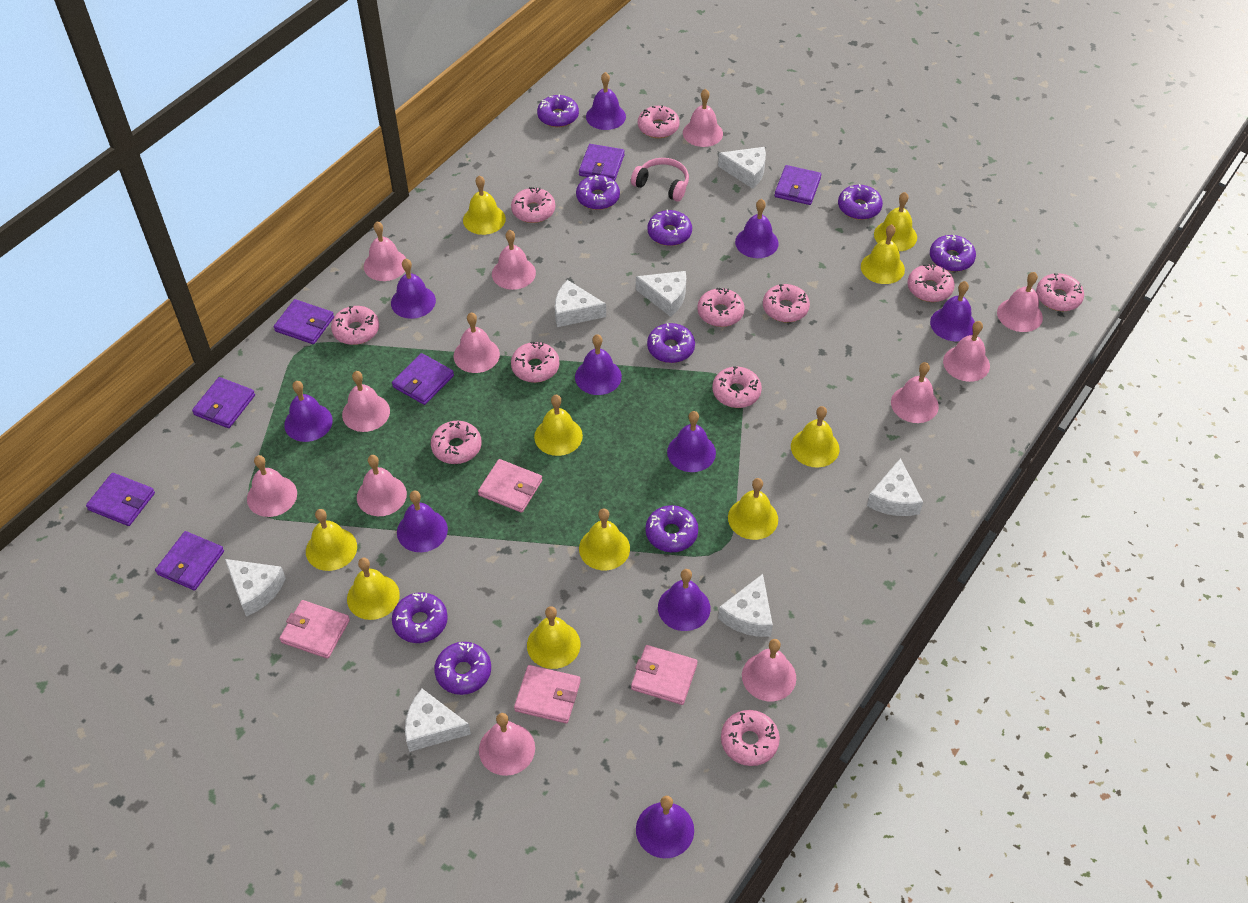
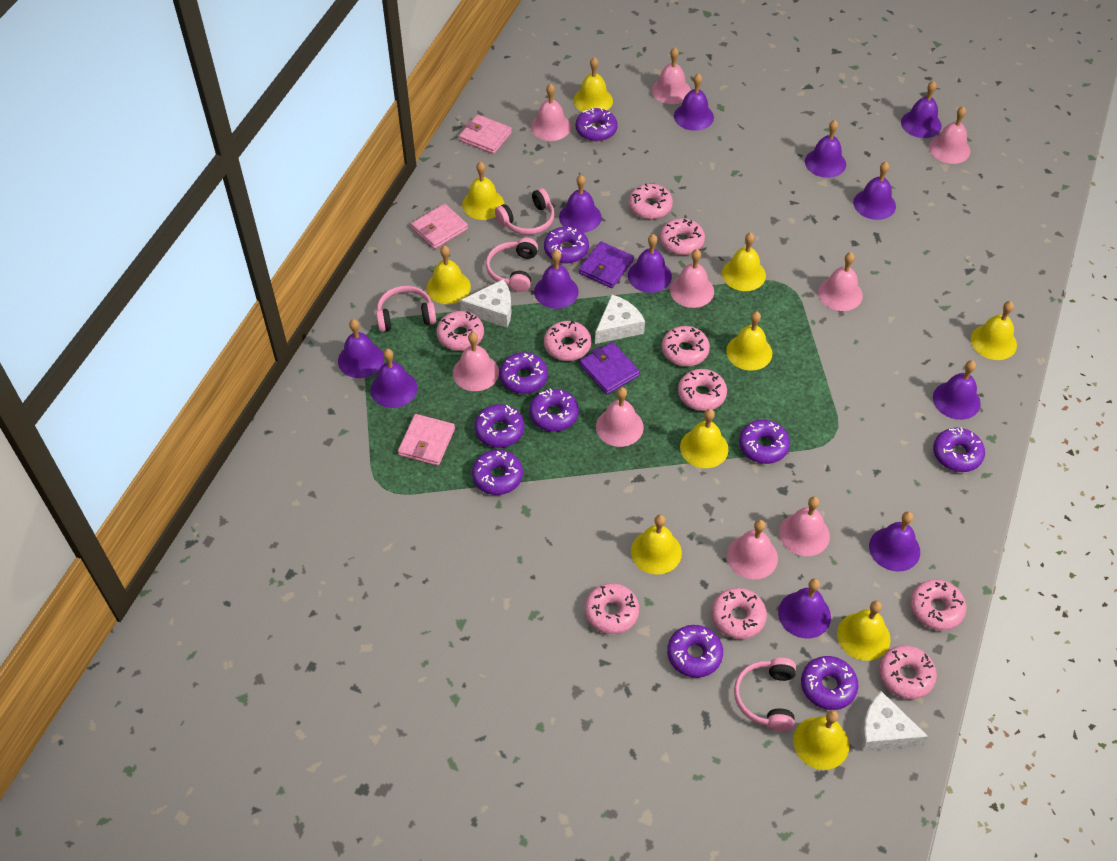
pink bell: 12 -> 9
pink donut: 11 -> 10
pink headphones: 1 -> 4
pink wallet: 4 -> 3
purple bell: 10 -> 12
purple donut: 9 -> 10
purple wallet: 7 -> 2
white cheese: 7 -> 3

